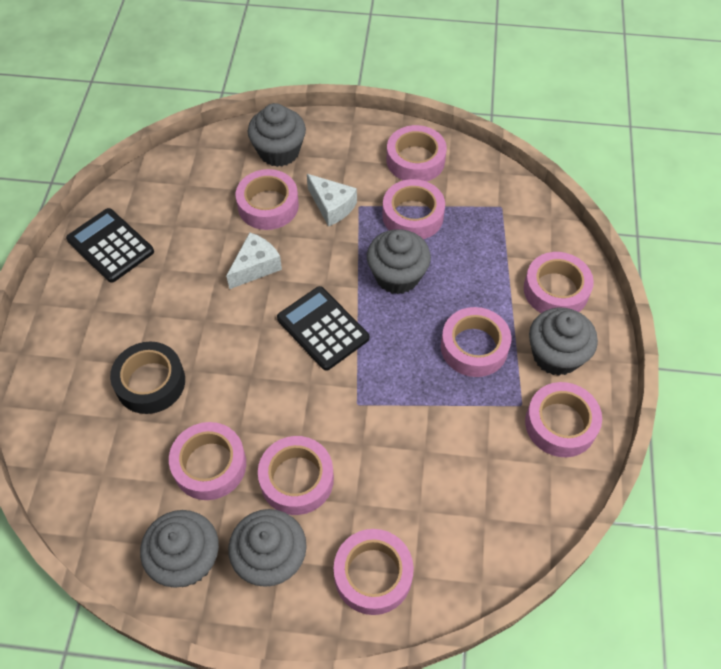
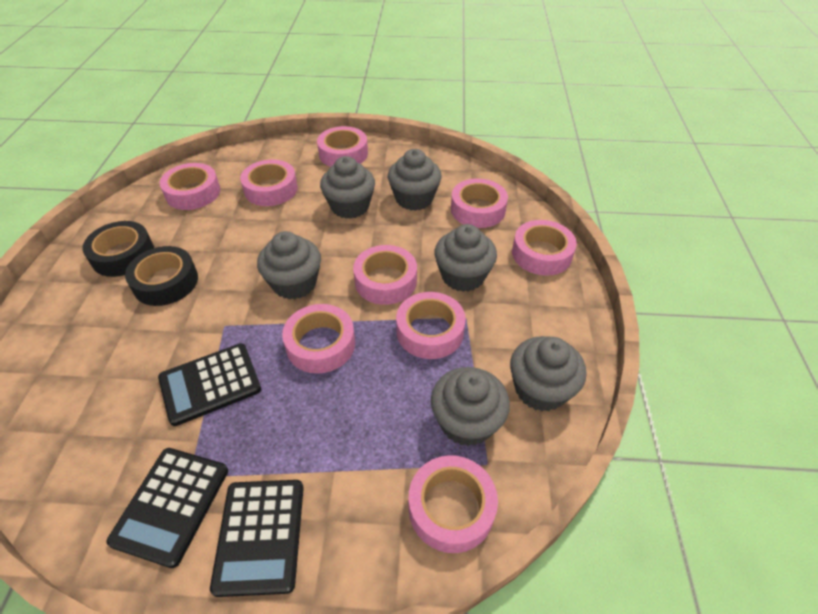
black calculator: 2 -> 3
black tape: 1 -> 2
grey cupcake: 5 -> 6
white cheese: 2 -> 0

